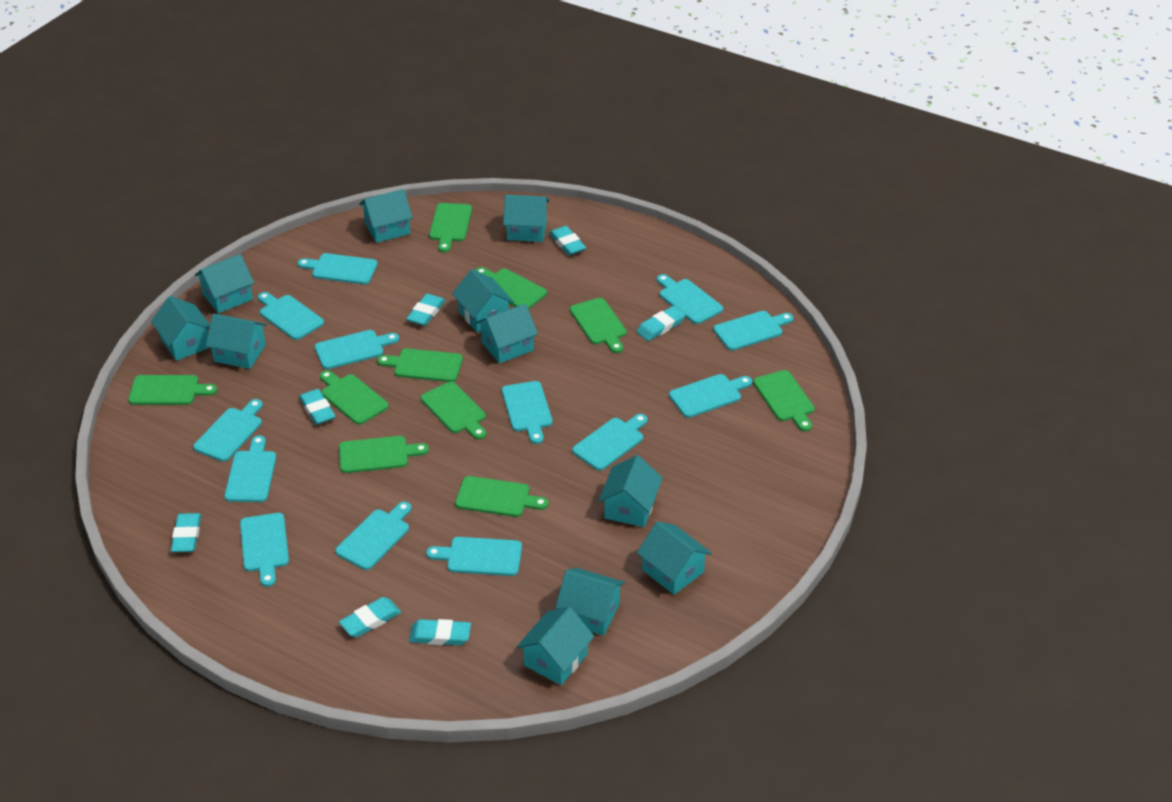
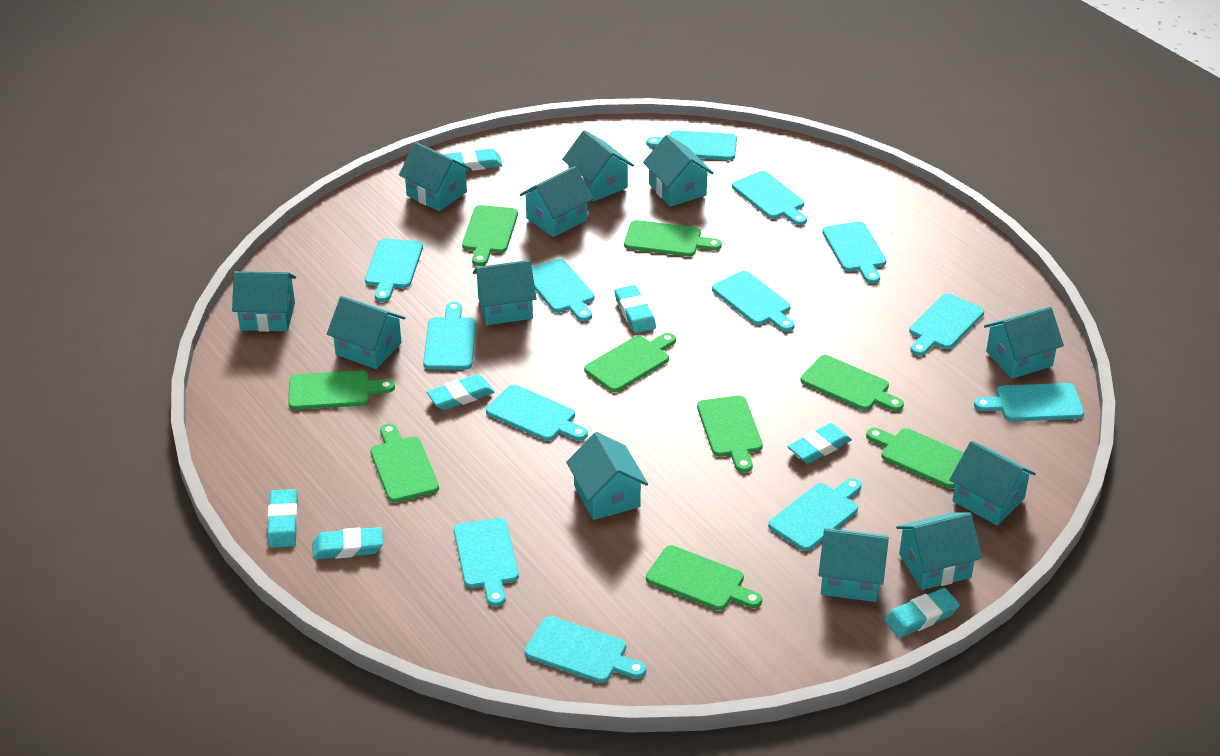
green cutting board: 10 -> 9
turquoise house: 11 -> 12

